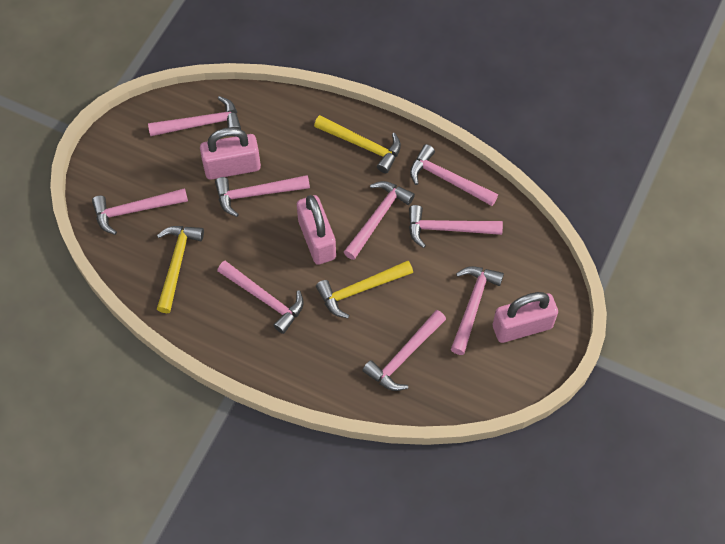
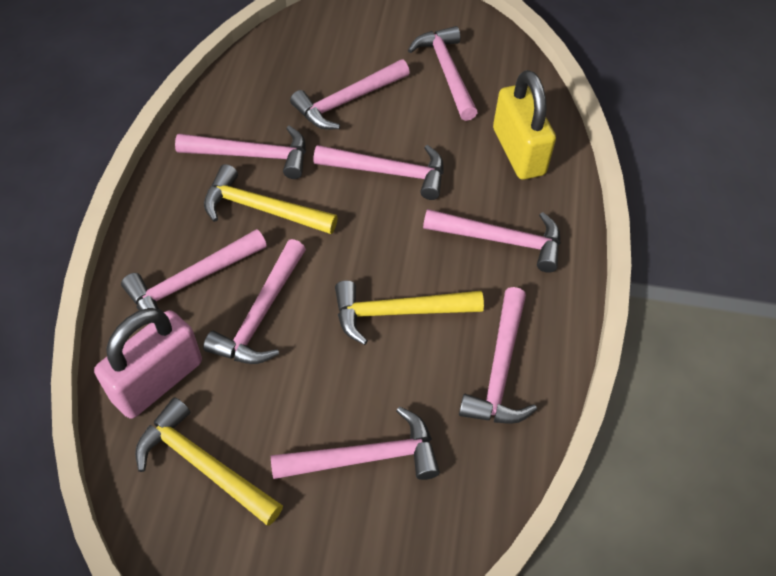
pink padlock: 3 -> 1
yellow padlock: 0 -> 1

